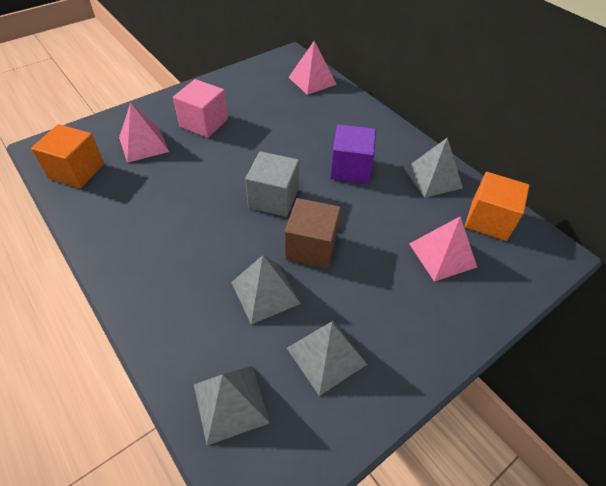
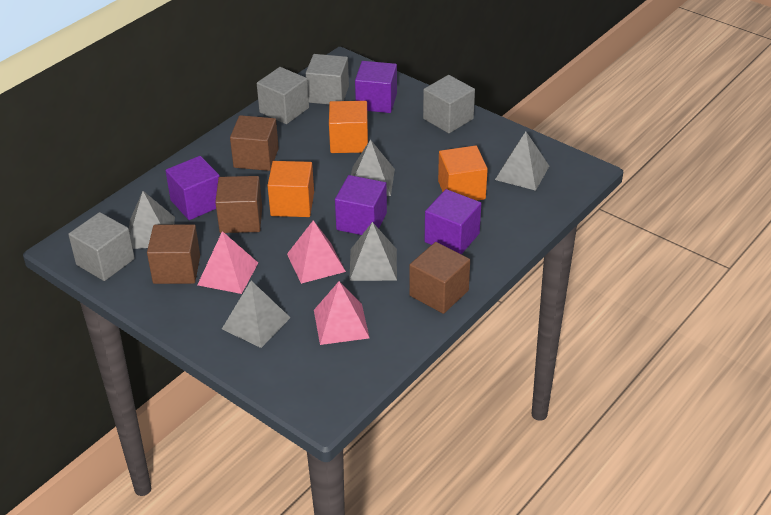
brown cube: 1 -> 4
grey cube: 1 -> 4
grey pyramid: 4 -> 5
orange cube: 2 -> 3
pink cube: 1 -> 0
purple cube: 1 -> 4

